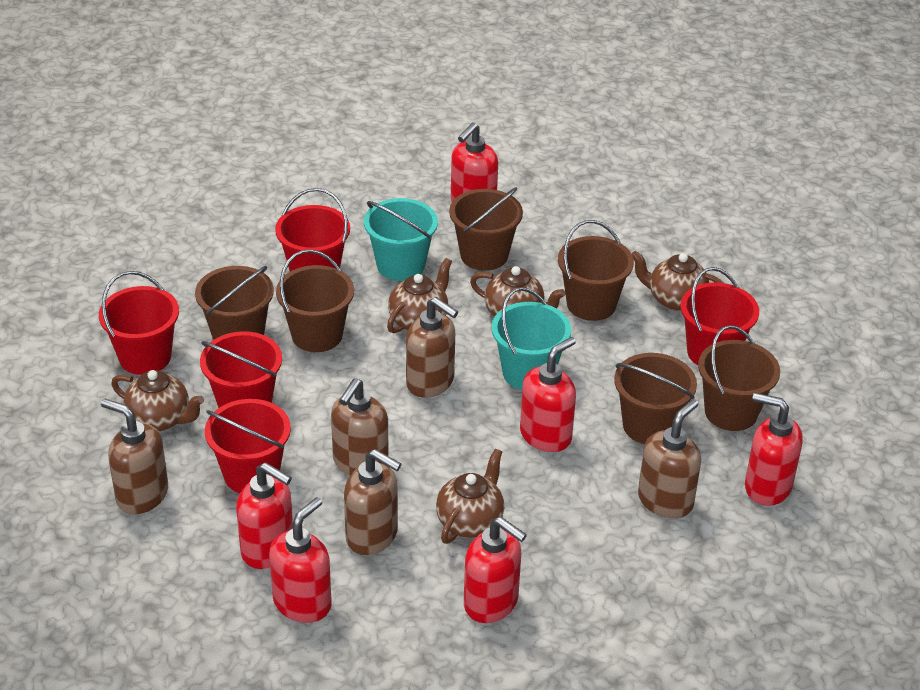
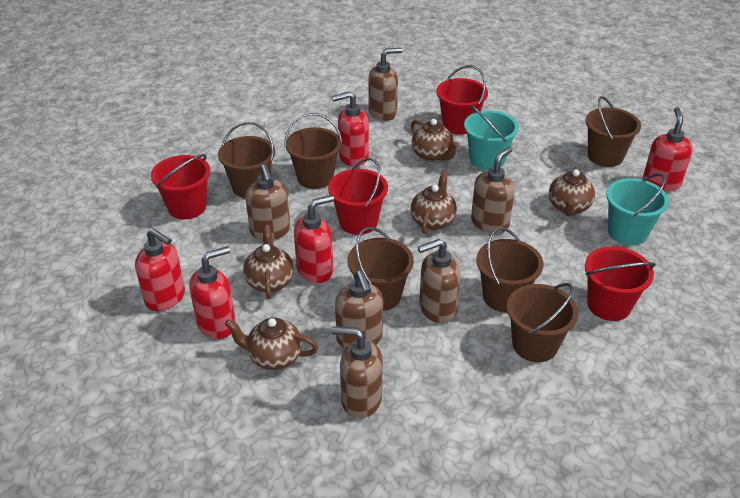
brown soap dispenser: 5 -> 6
red bucket: 5 -> 4
red soap dispenser: 6 -> 5

